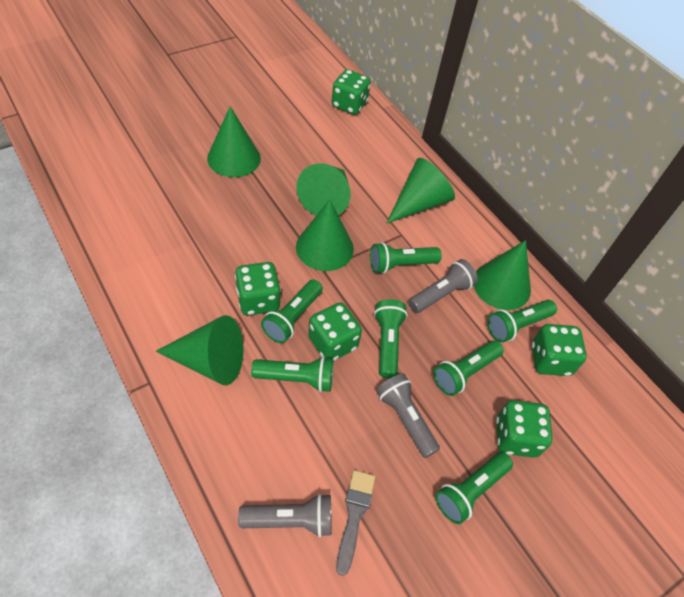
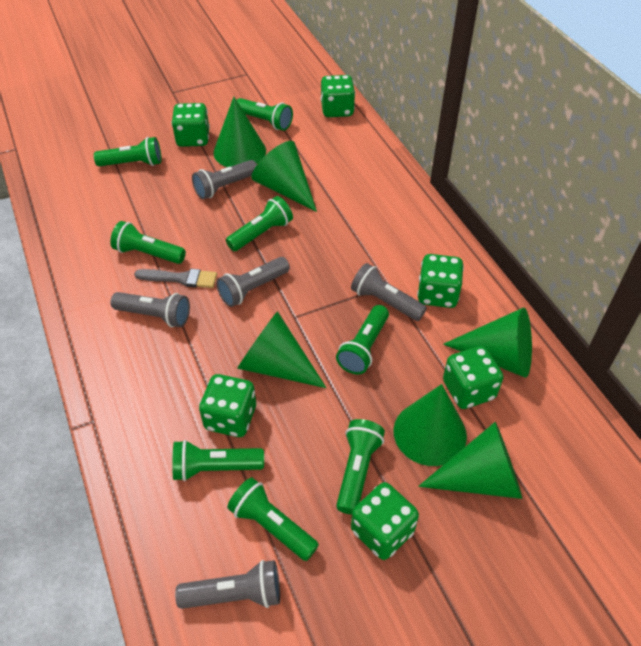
green dice: 5 -> 6
green flashlight: 7 -> 8
grey flashlight: 3 -> 5

